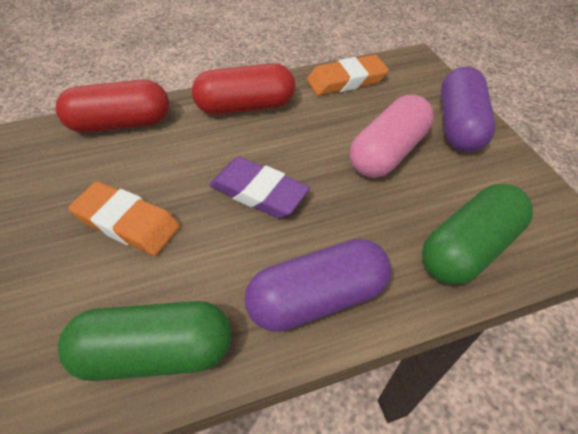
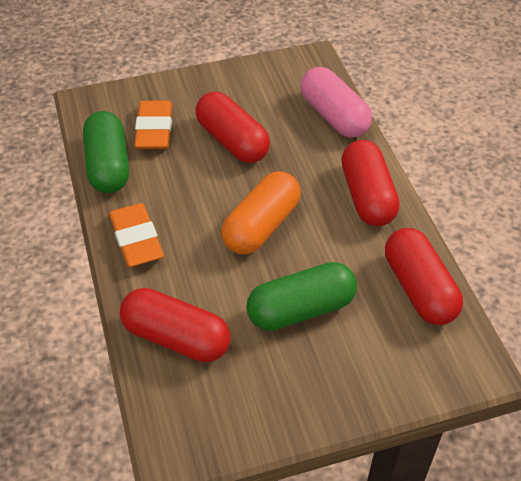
orange capsule: 0 -> 1
purple capsule: 2 -> 0
purple eraser: 1 -> 0
red capsule: 2 -> 4

